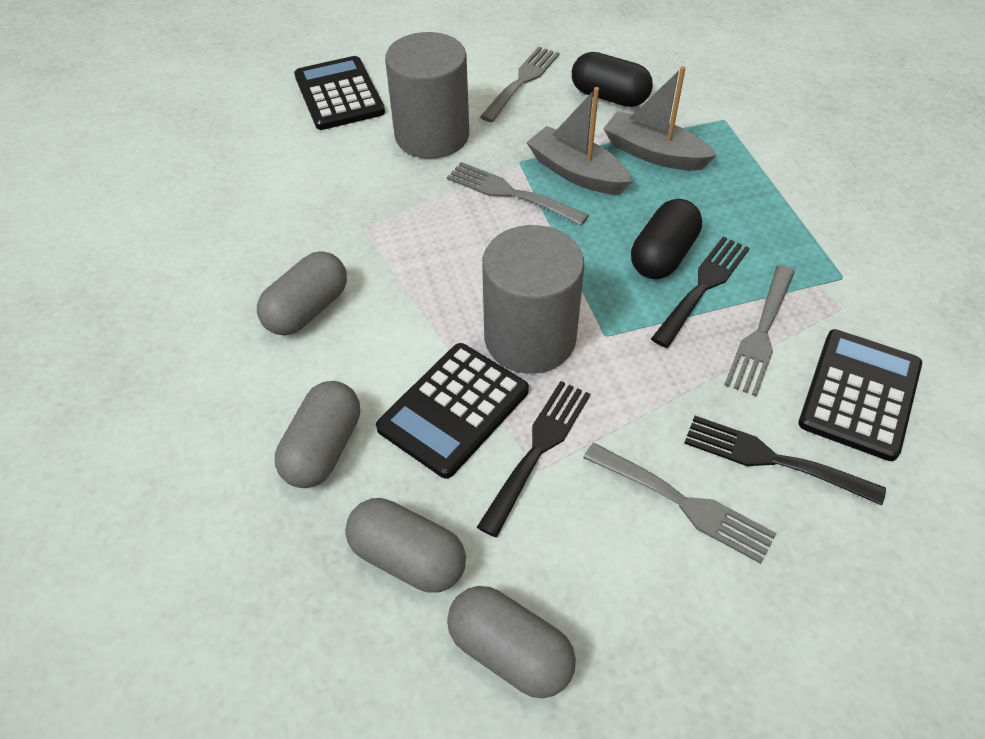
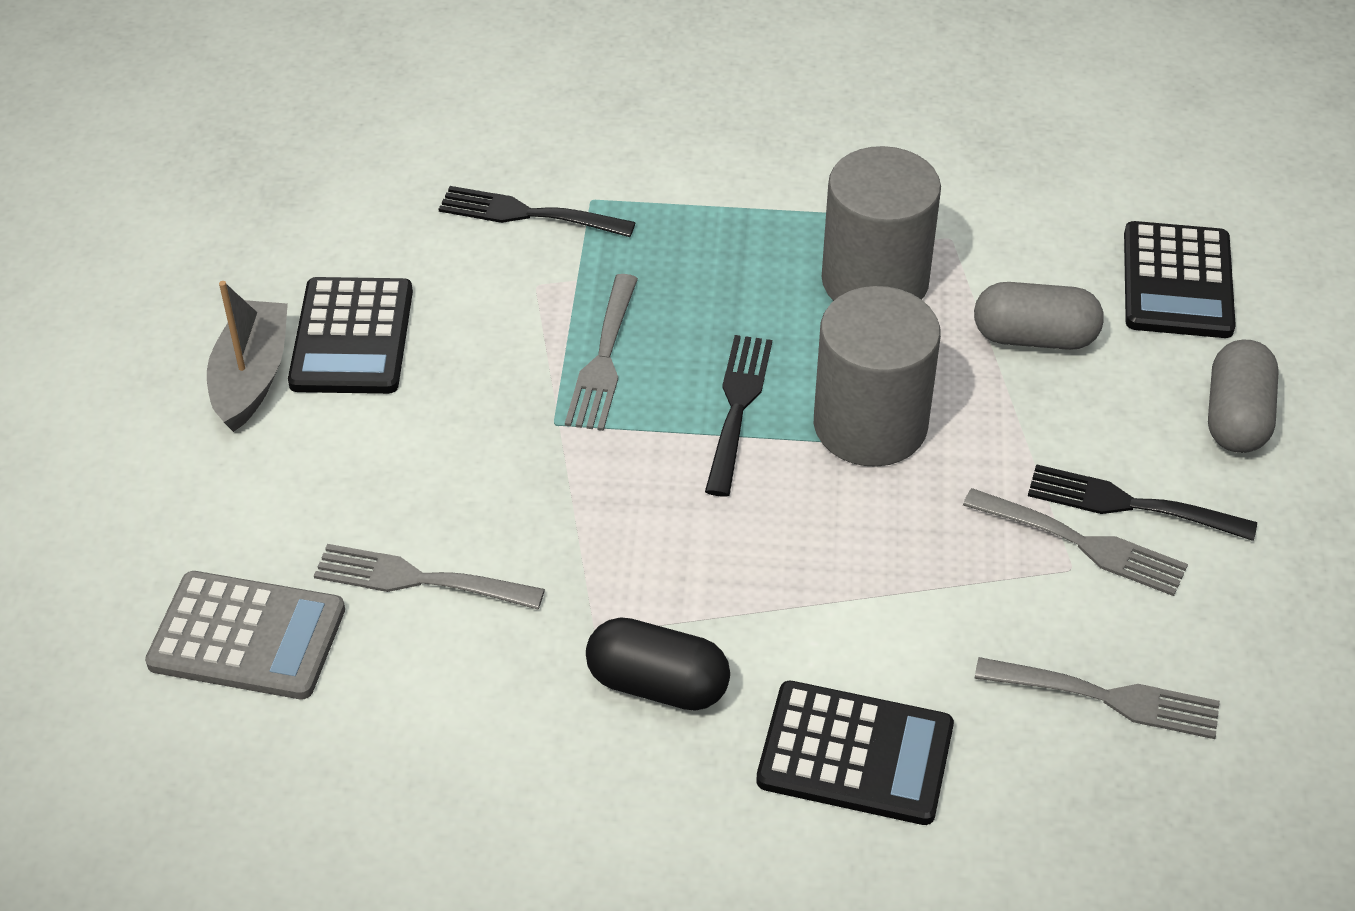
black capsule: 2 -> 1
grey boat: 2 -> 1
grey calculator: 0 -> 1
grey capsule: 4 -> 2

